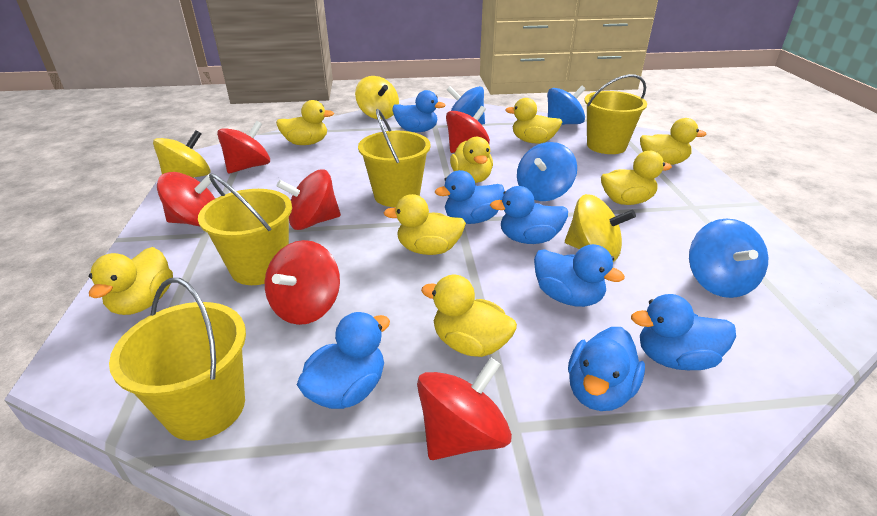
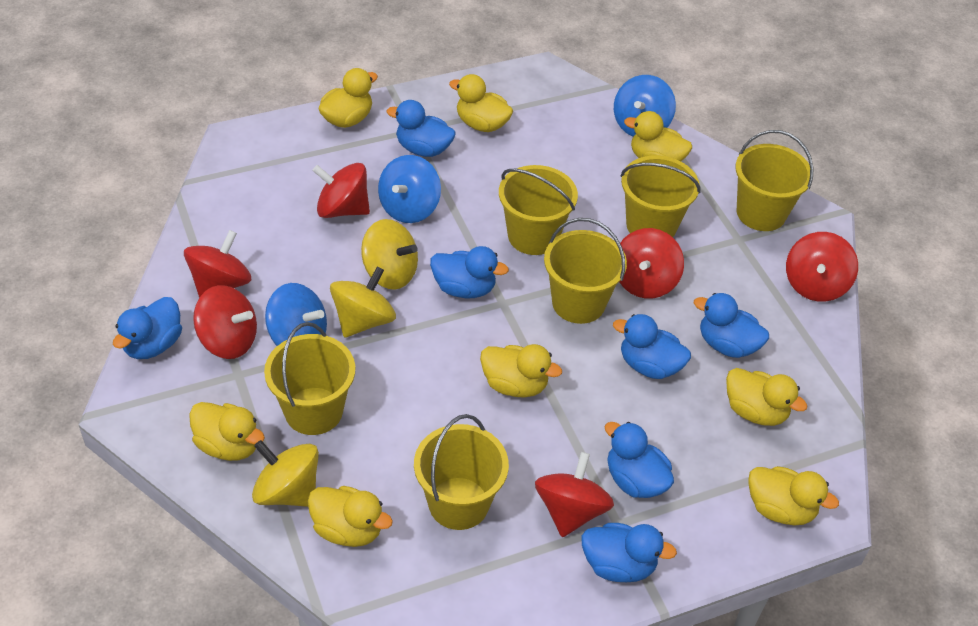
blue spinning top: 4 -> 3
yellow bucket: 4 -> 6

